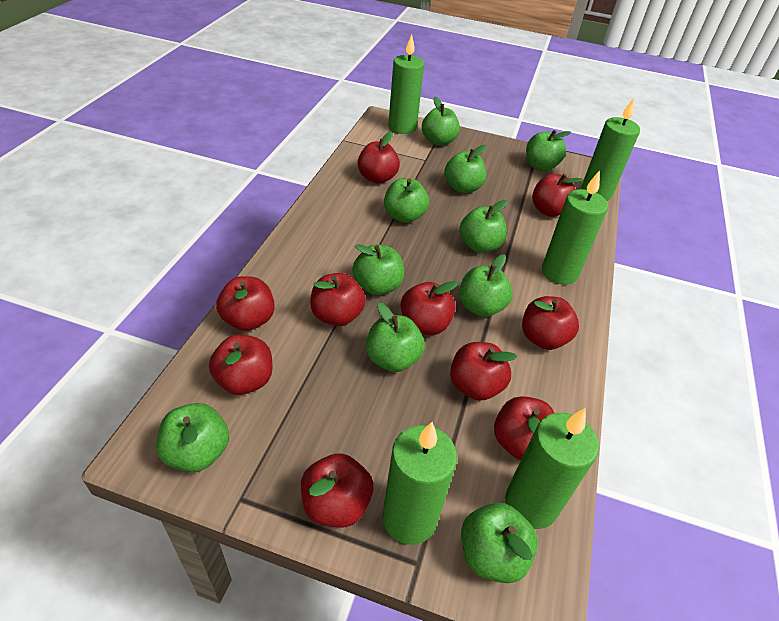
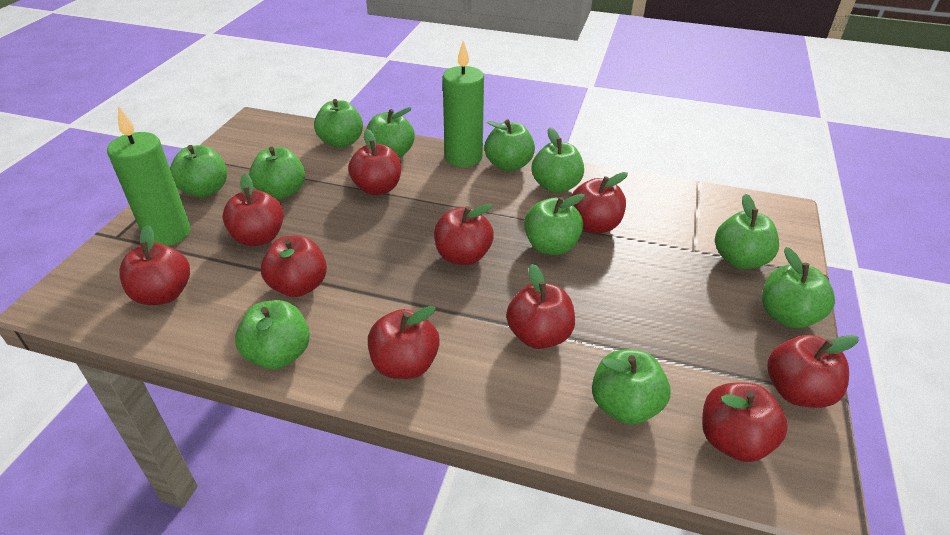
green apple: 10 -> 11
green candle: 5 -> 2

